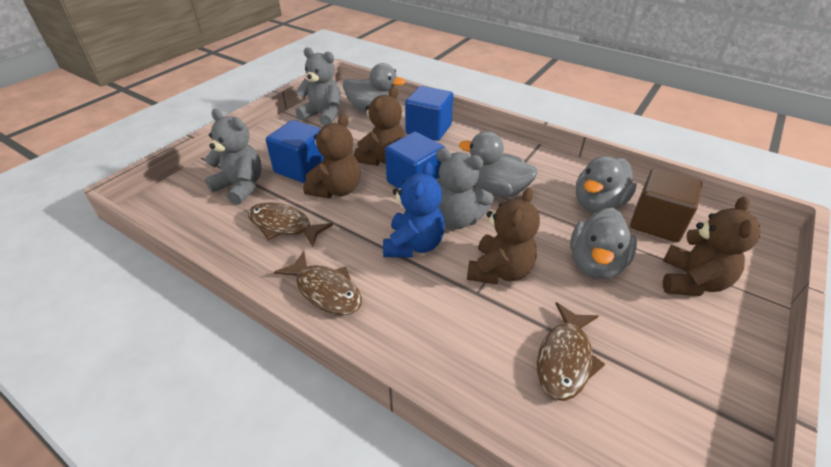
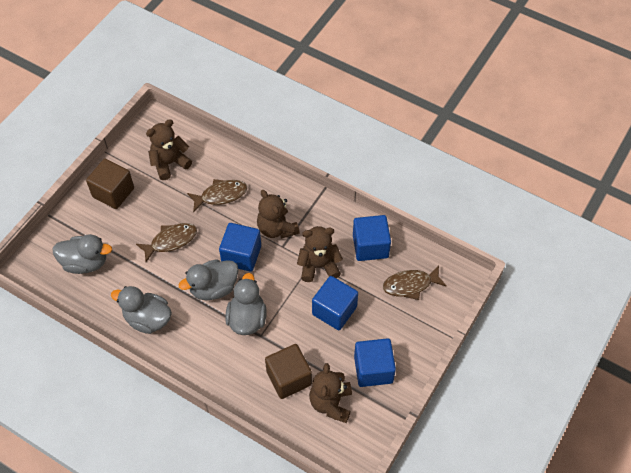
blue cube: 3 -> 4
blue teddy bear: 1 -> 0
brown cube: 1 -> 2
grey teddy bear: 3 -> 0

